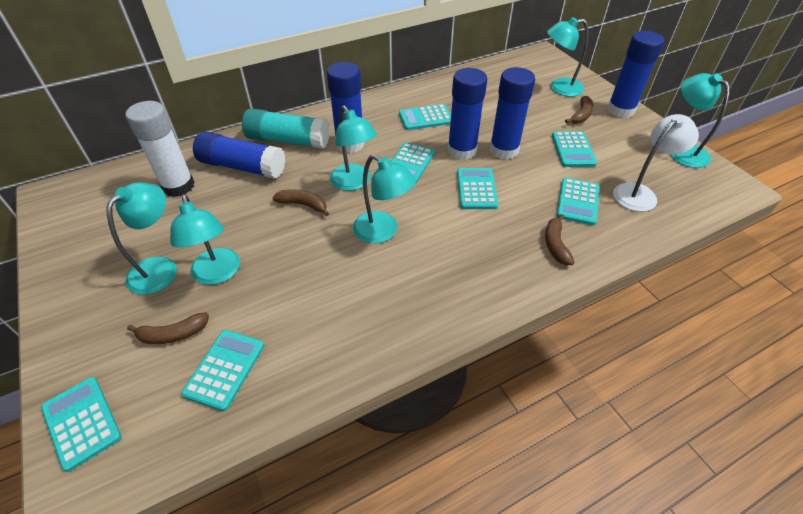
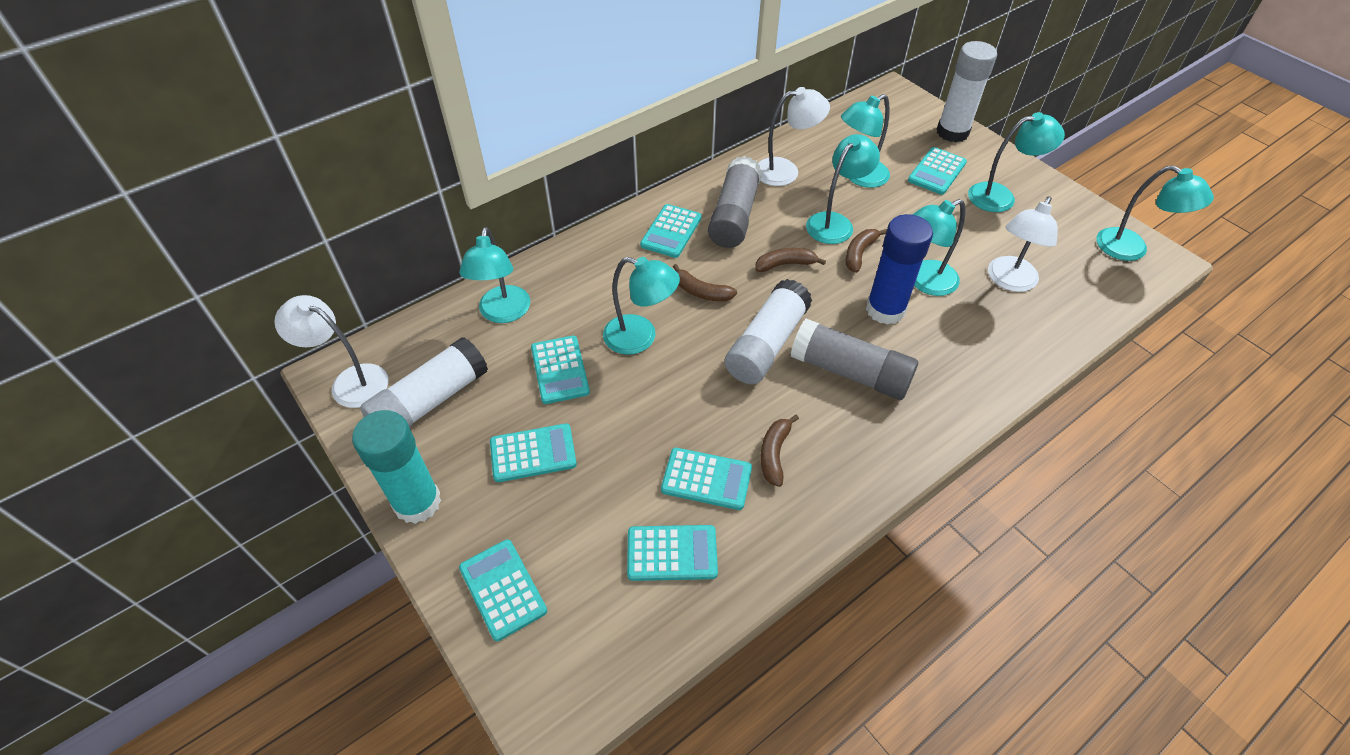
blue glue stick: 5 -> 1
grey glue stick: 0 -> 2
turquoise lamp: 6 -> 7
white glue stick: 1 -> 3
white lamp: 1 -> 3

